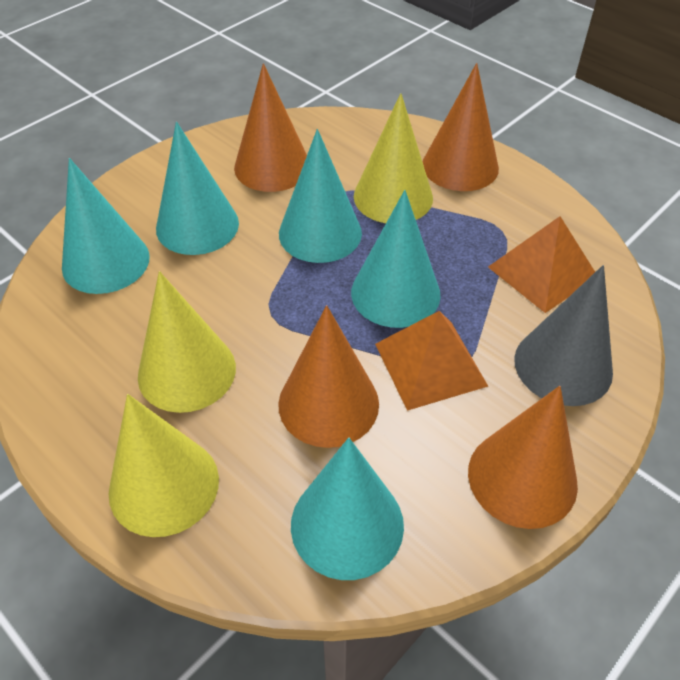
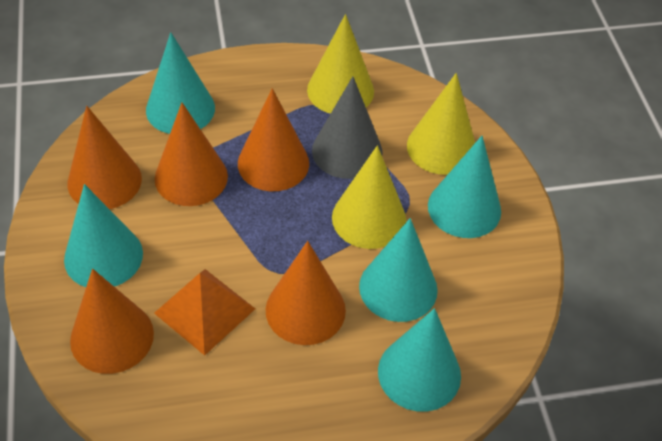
orange cone: 4 -> 5
orange pyramid: 2 -> 1

